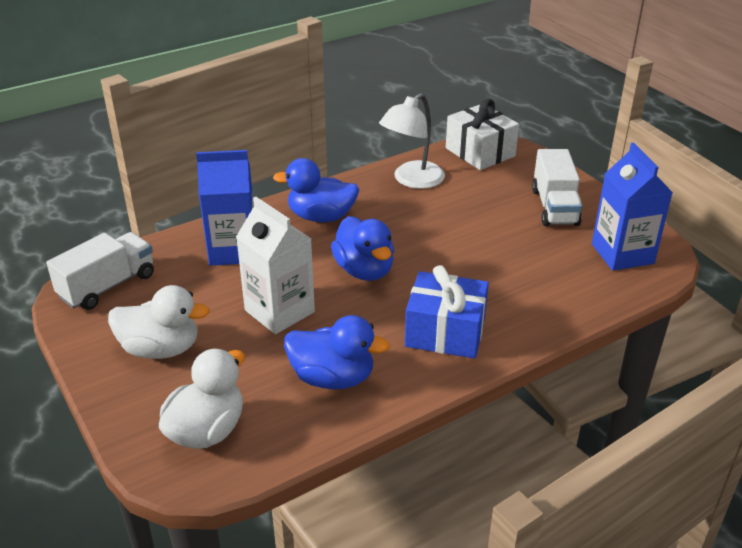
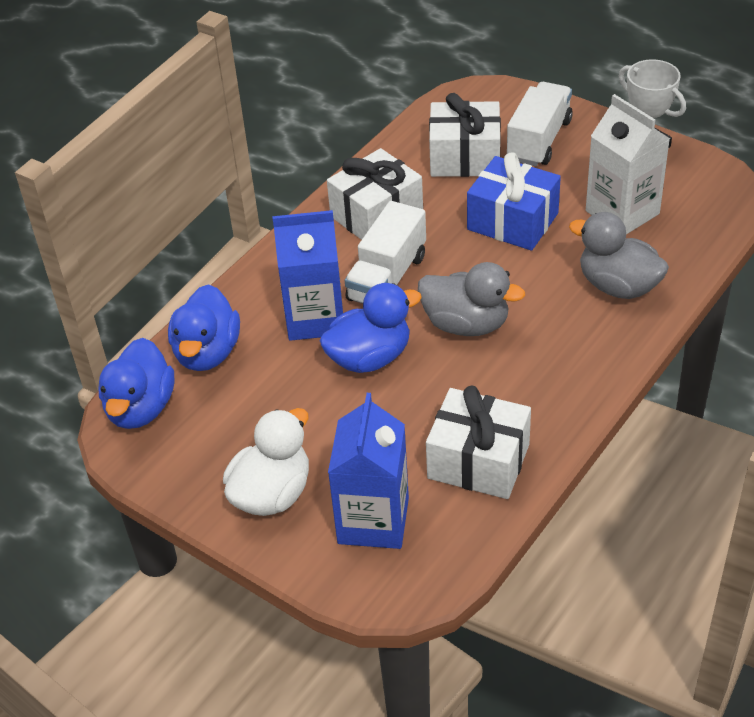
grey duck: 0 -> 2
white duck: 2 -> 1
white gift: 1 -> 3
white lamp: 1 -> 0
white trophy: 0 -> 1

